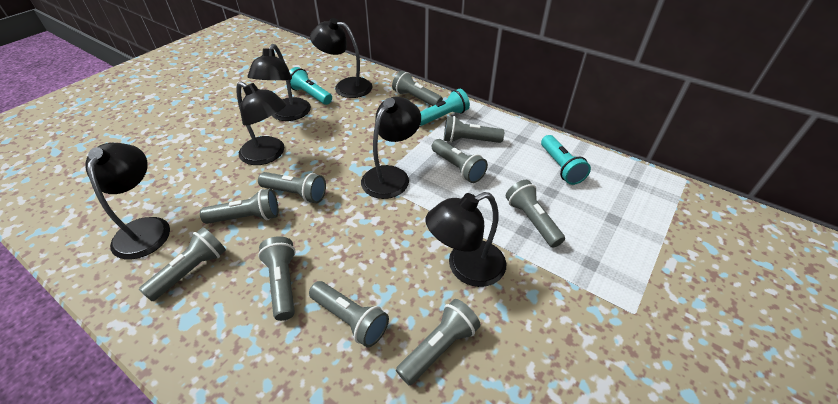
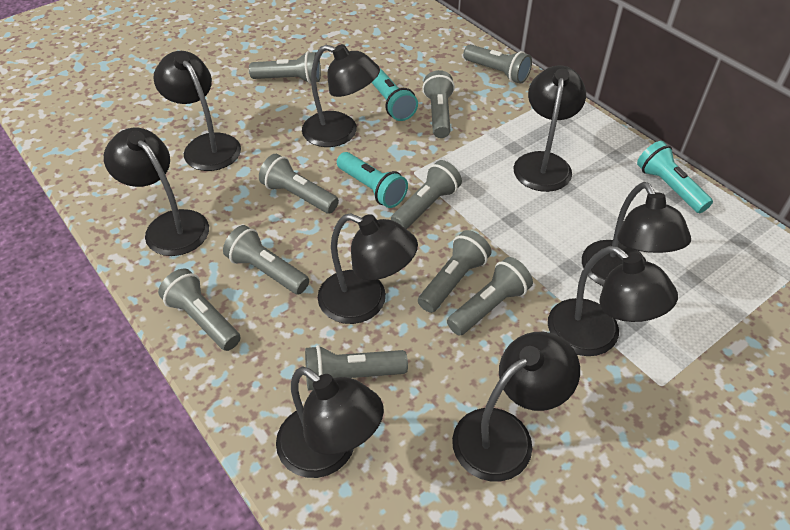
black lamp: 6 -> 9

